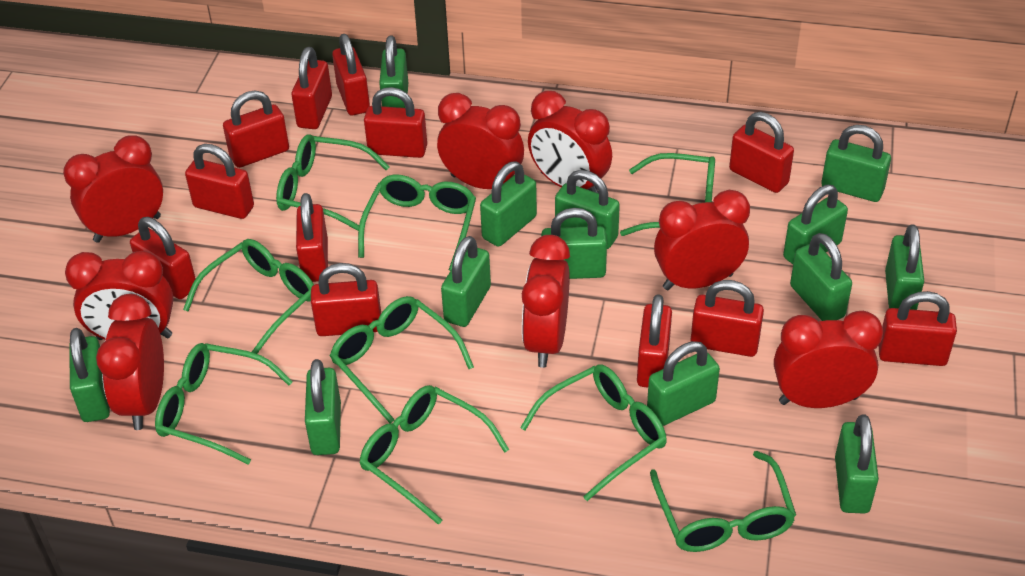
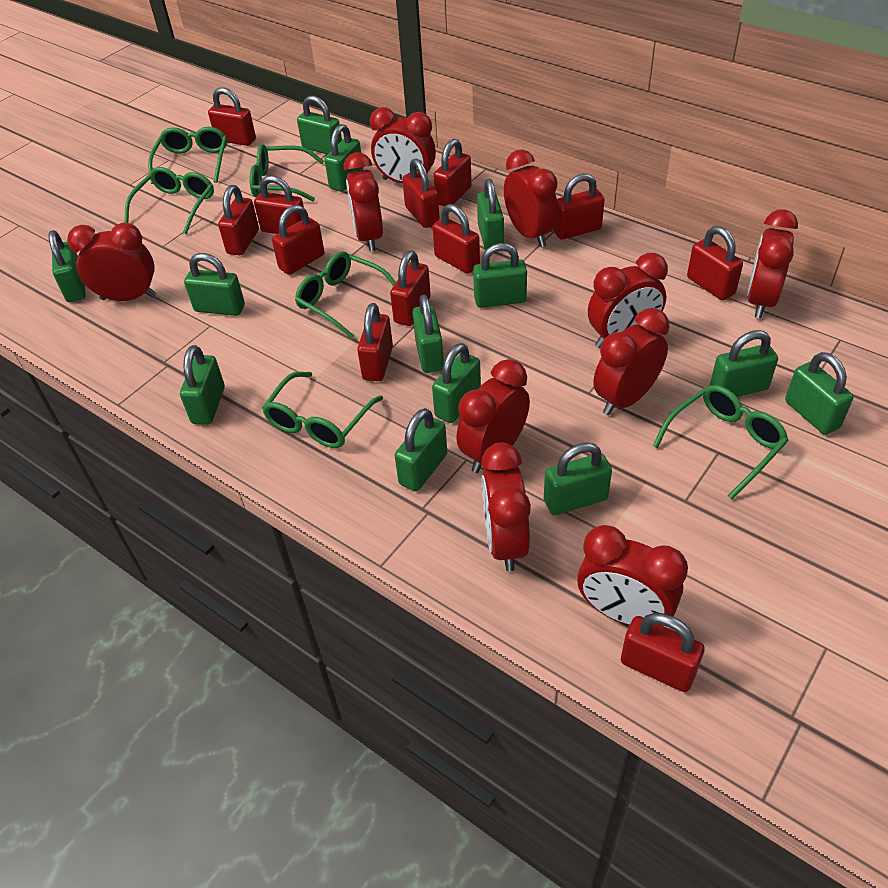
green glasses: 9 -> 6
red clock: 8 -> 10

